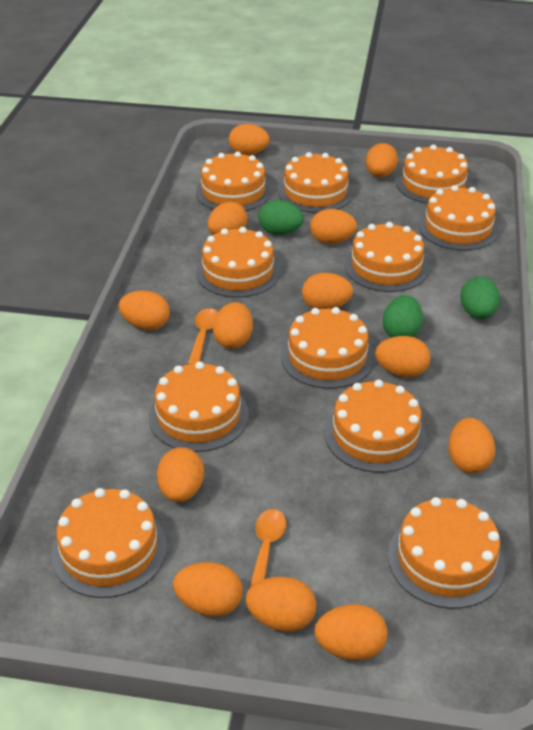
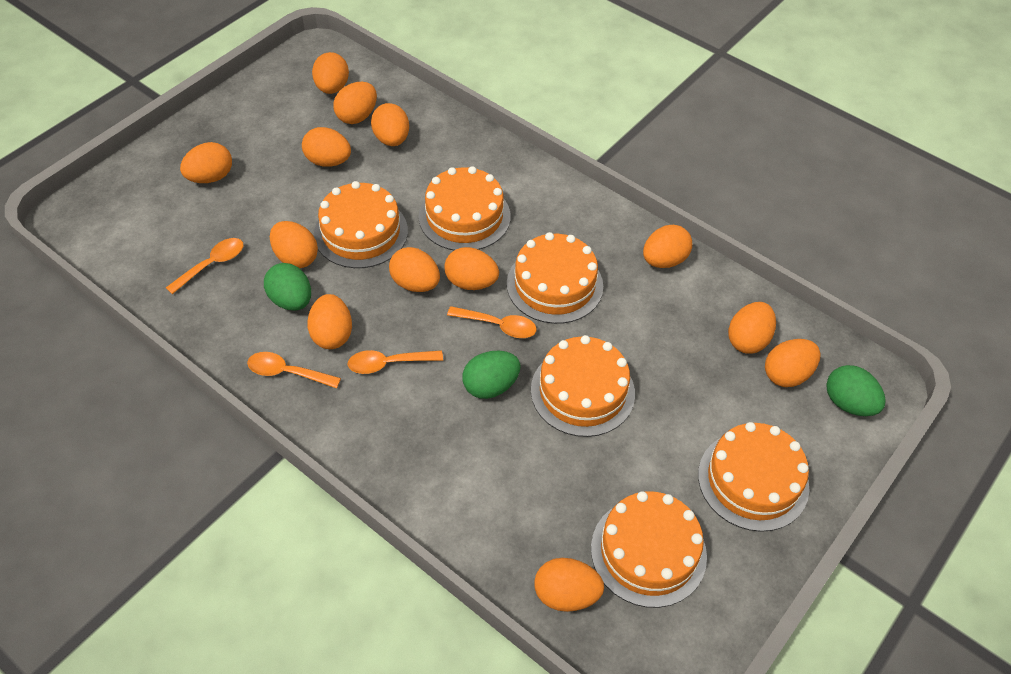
orange cake: 11 -> 6
orange spoon: 2 -> 4

